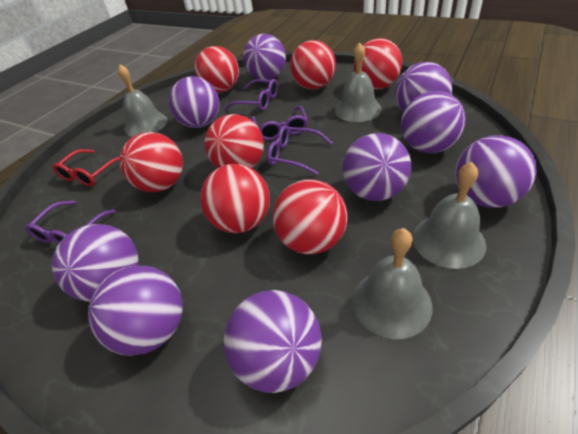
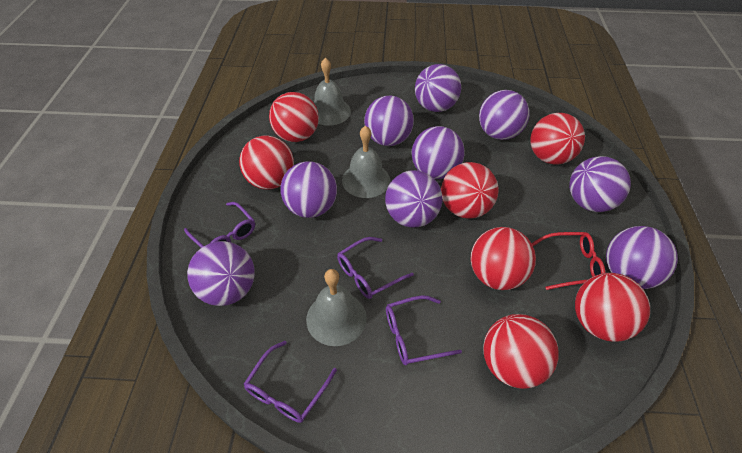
grey bell: 4 -> 3

